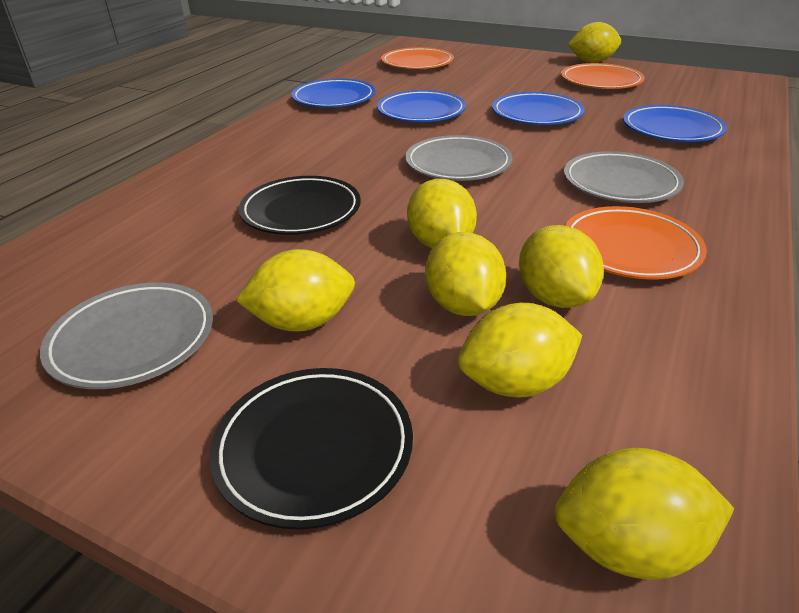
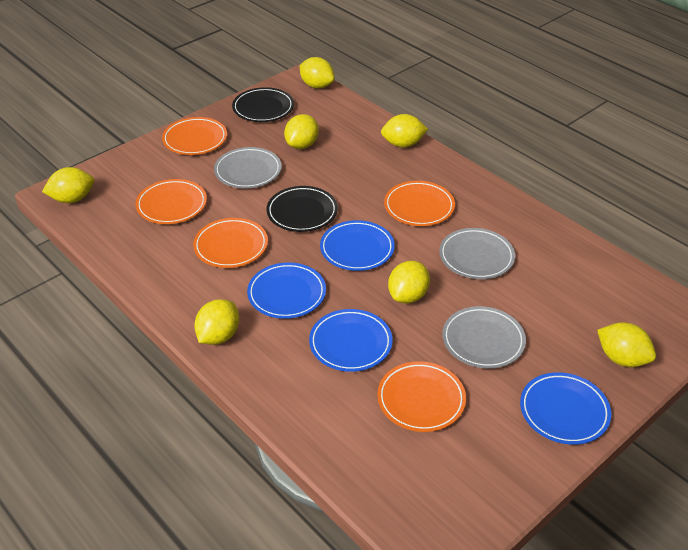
orange plate: 3 -> 5

